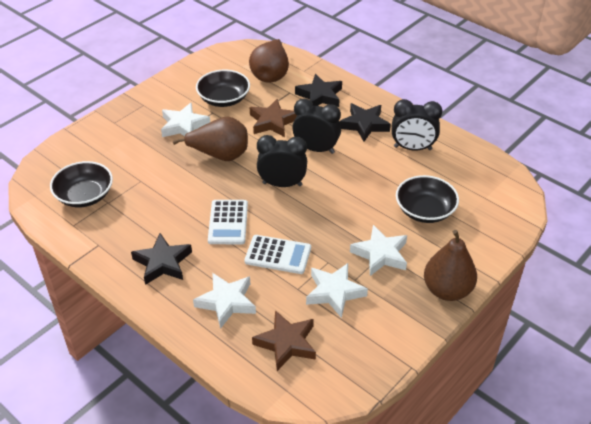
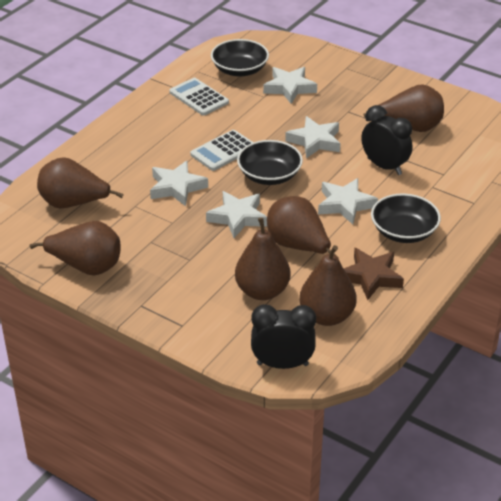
black clock: 3 -> 2
black star: 3 -> 0
brown pear: 3 -> 6
brown star: 2 -> 1
white star: 4 -> 5

